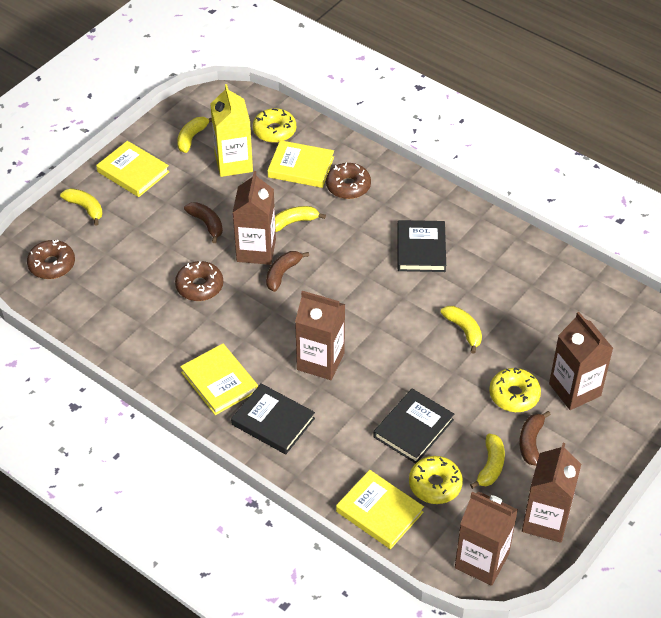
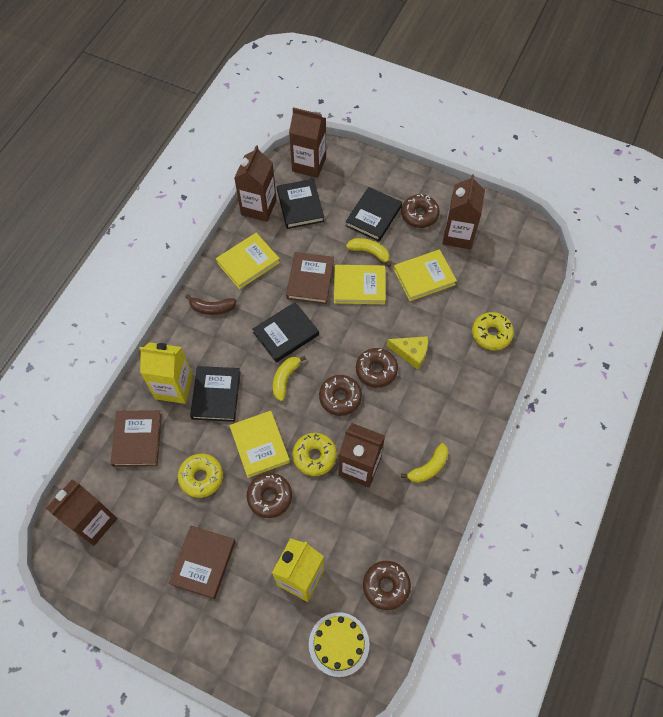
black book: 3 -> 4
brown banana: 3 -> 1
brown book: 0 -> 3
brown donut: 3 -> 5
yellow banana: 5 -> 3
yellow cake: 0 -> 1
yellow carton: 1 -> 2
yellow cheese: 0 -> 1

